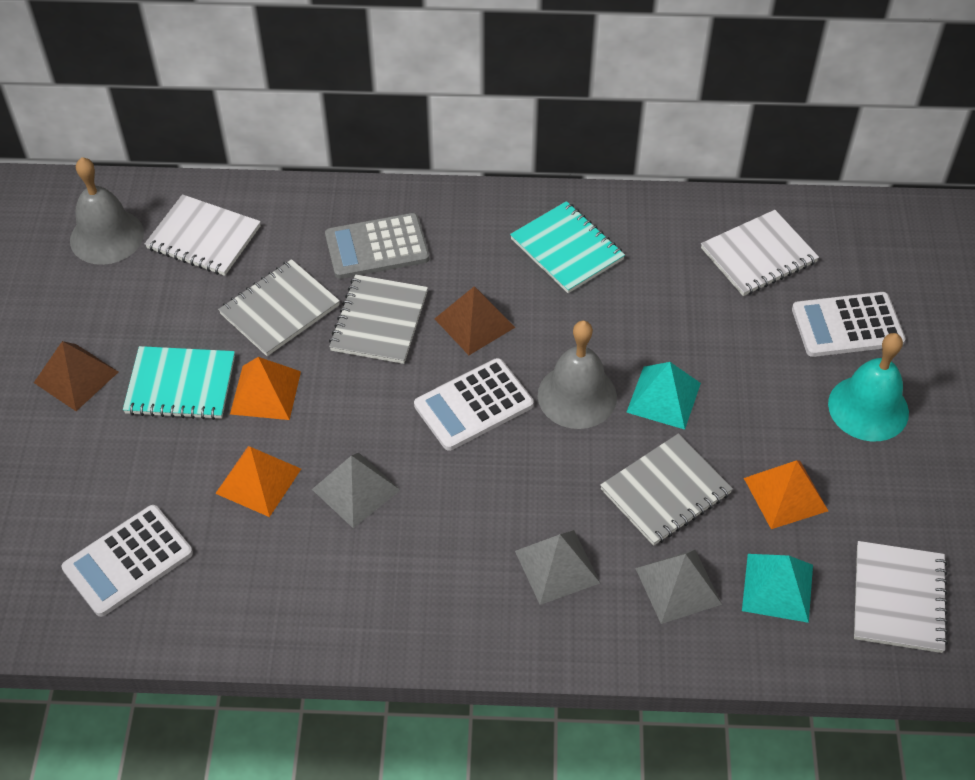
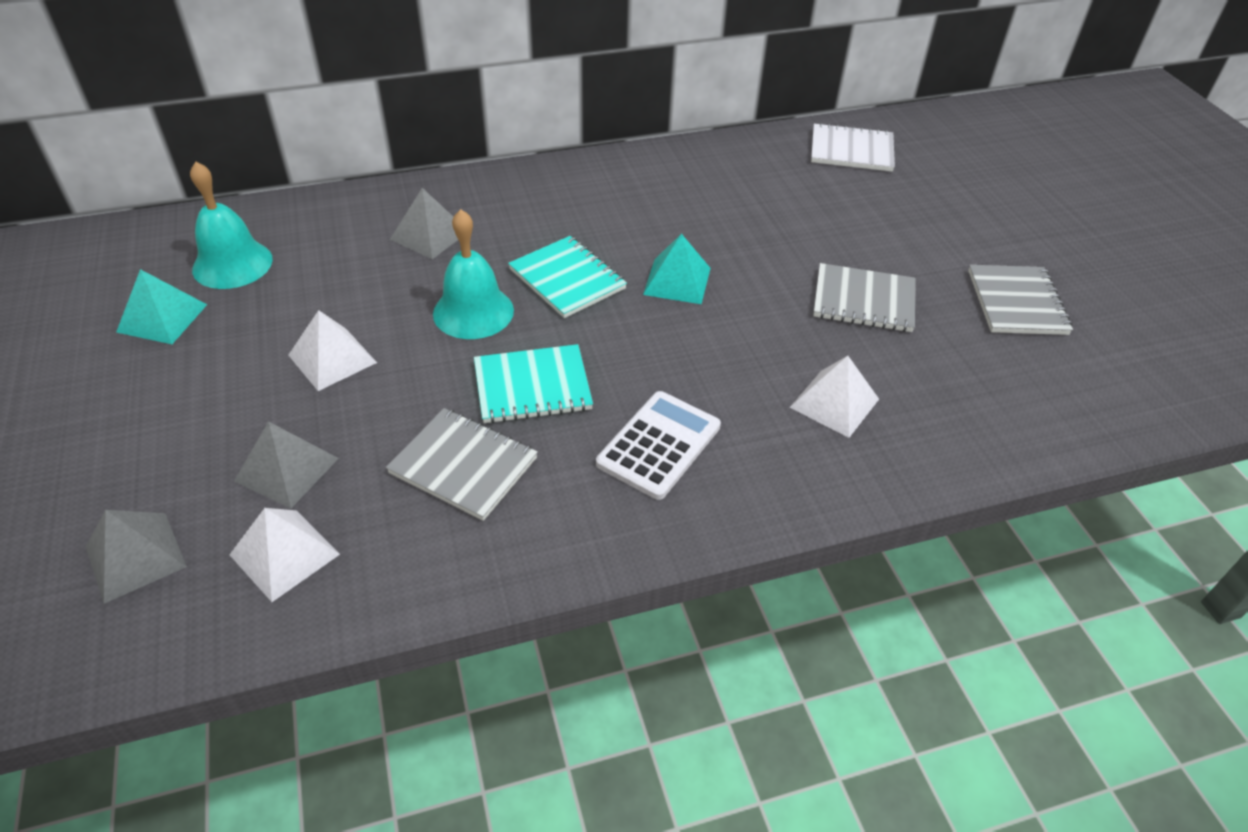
brown pyramid: 2 -> 0
grey bell: 2 -> 0
grey calculator: 1 -> 0
orange pyramid: 3 -> 0
turquoise bell: 1 -> 2
white calculator: 3 -> 1
white notebook: 3 -> 1
white pyramid: 0 -> 3

